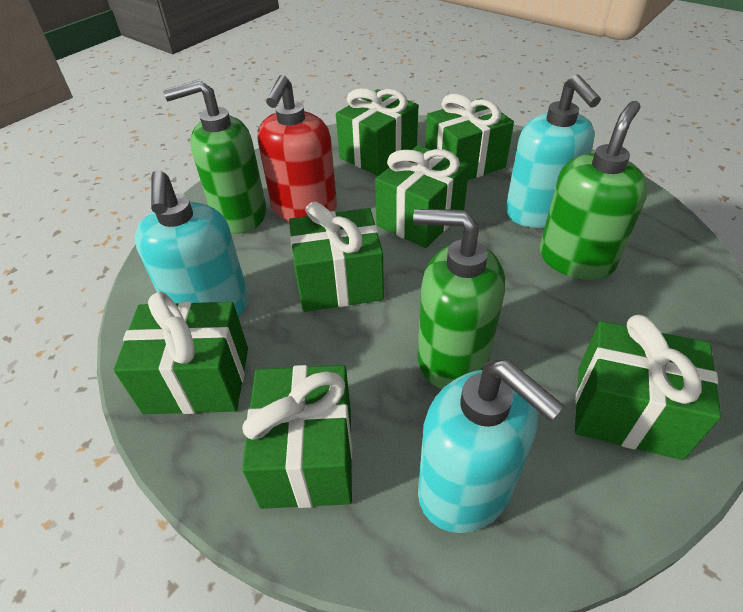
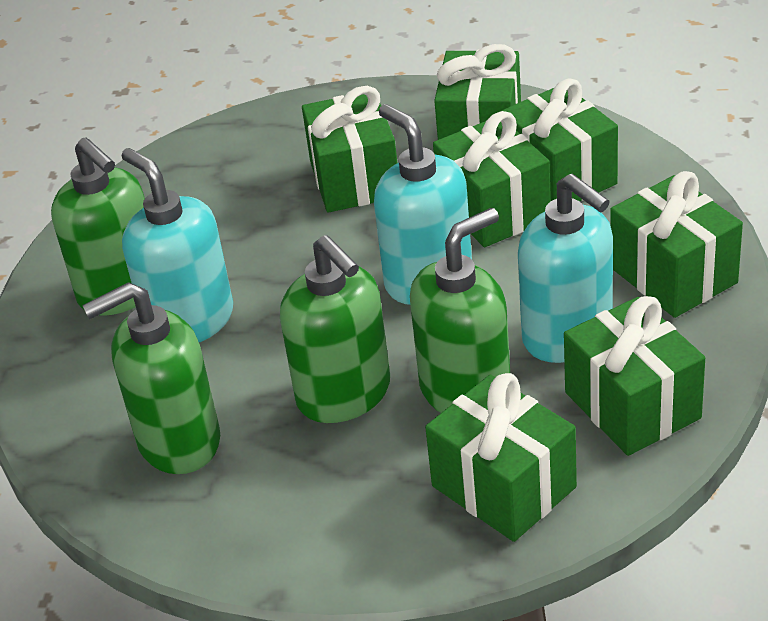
green soap dispenser: 3 -> 4
red soap dispenser: 1 -> 0

